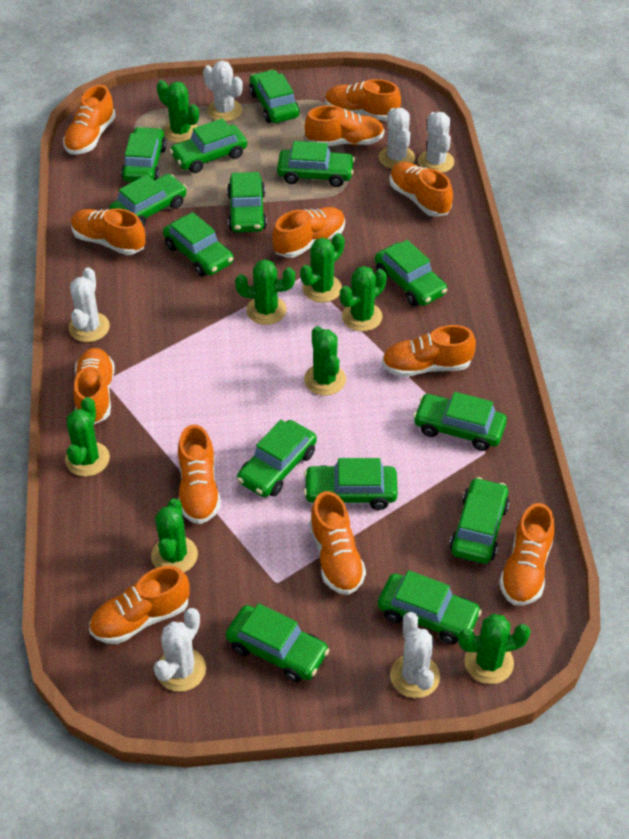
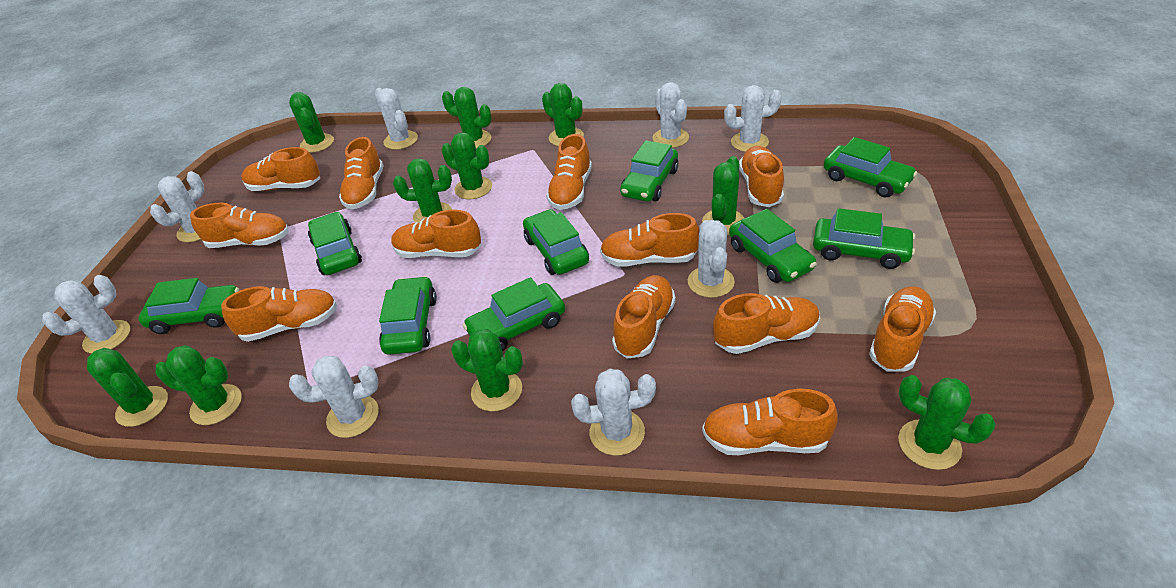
green cactus: 8 -> 10
green car: 14 -> 9
white cactus: 6 -> 8

